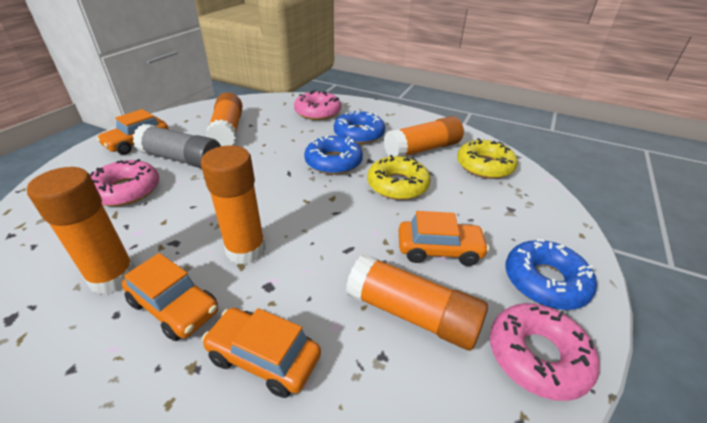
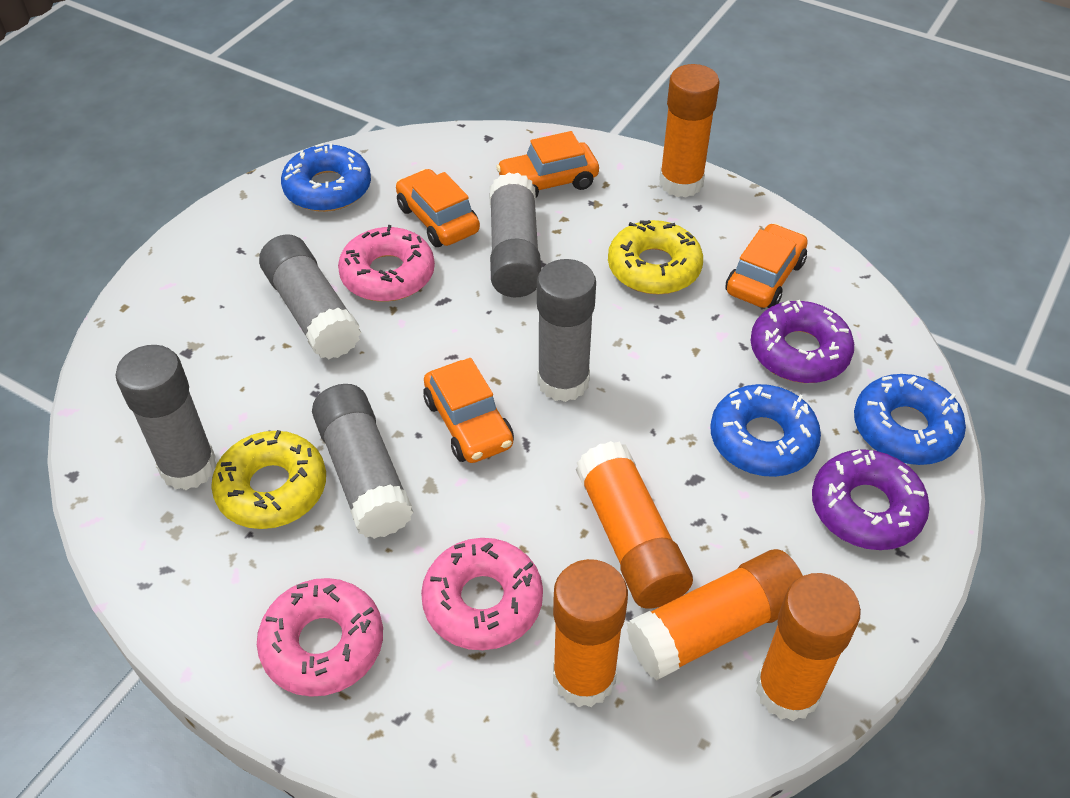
grey glue stick: 1 -> 5
purple donut: 0 -> 2

